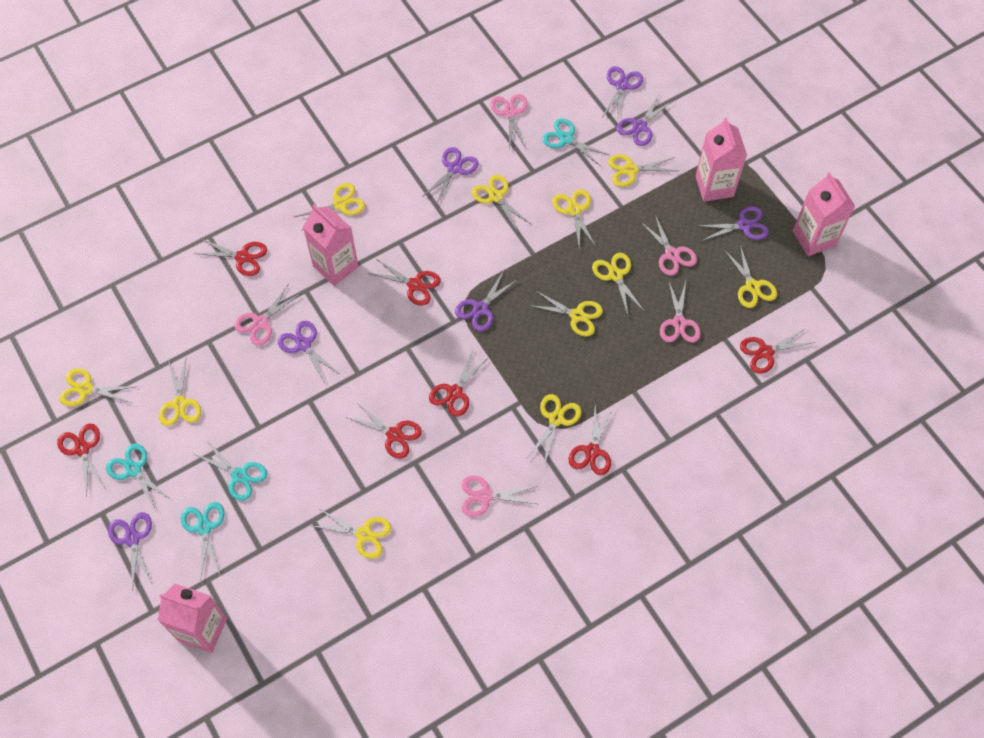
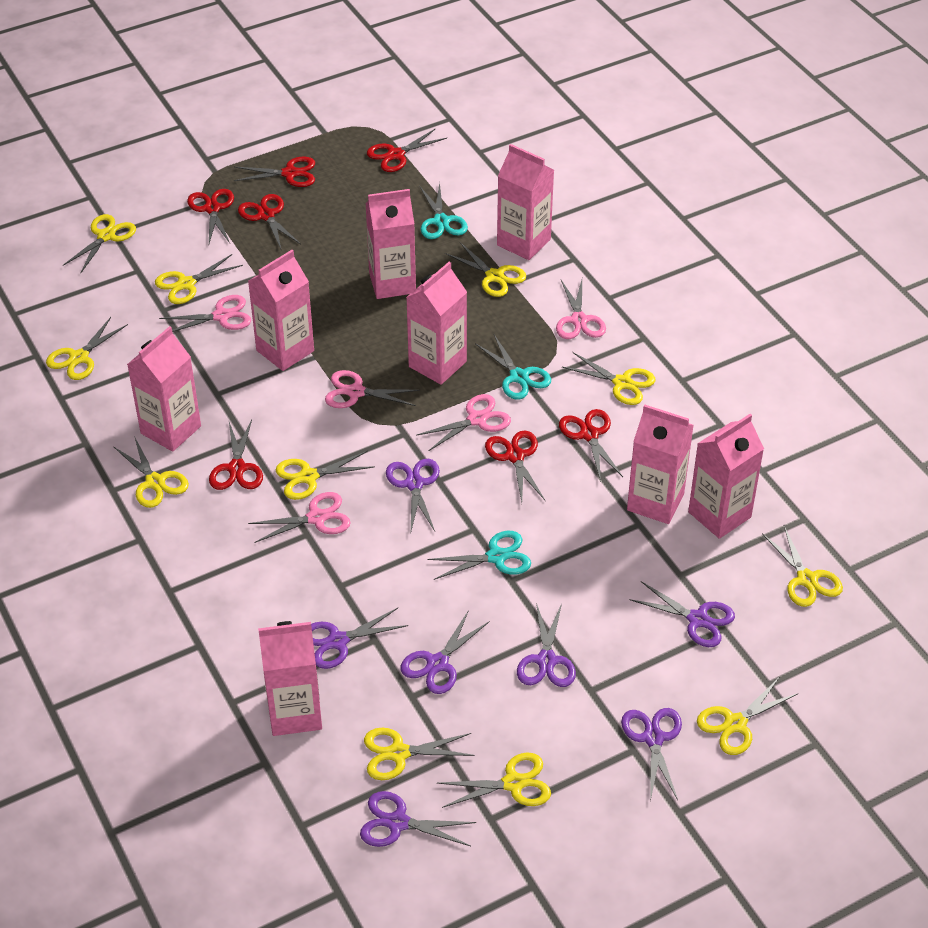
pink carton: 4 -> 8
turquoise scissors: 4 -> 3

